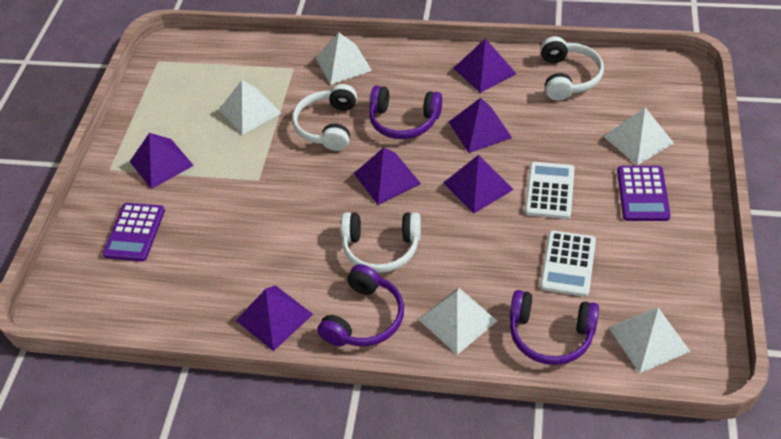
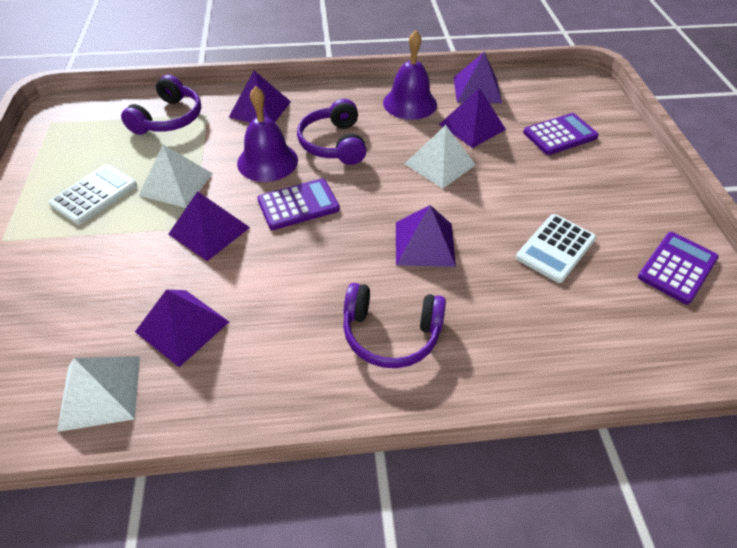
purple bell: 0 -> 2
purple calculator: 2 -> 3
white headphones: 3 -> 0
white pyramid: 5 -> 3

